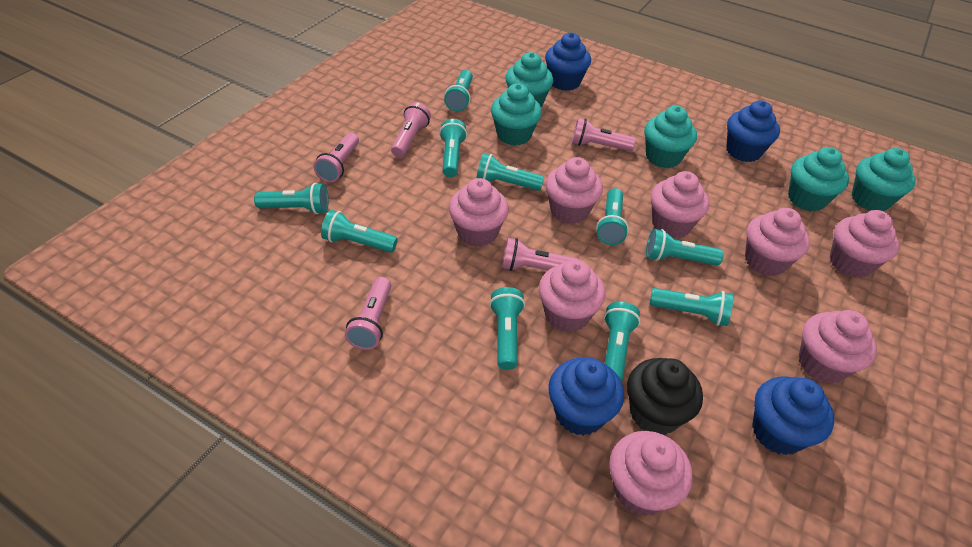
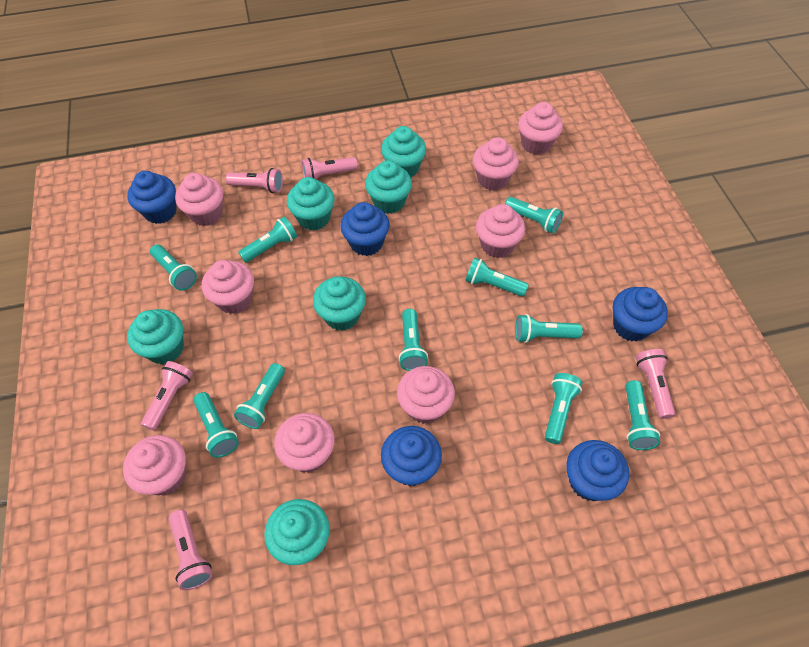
black cupcake: 1 -> 0
blue cupcake: 4 -> 5
turquoise cupcake: 5 -> 6

